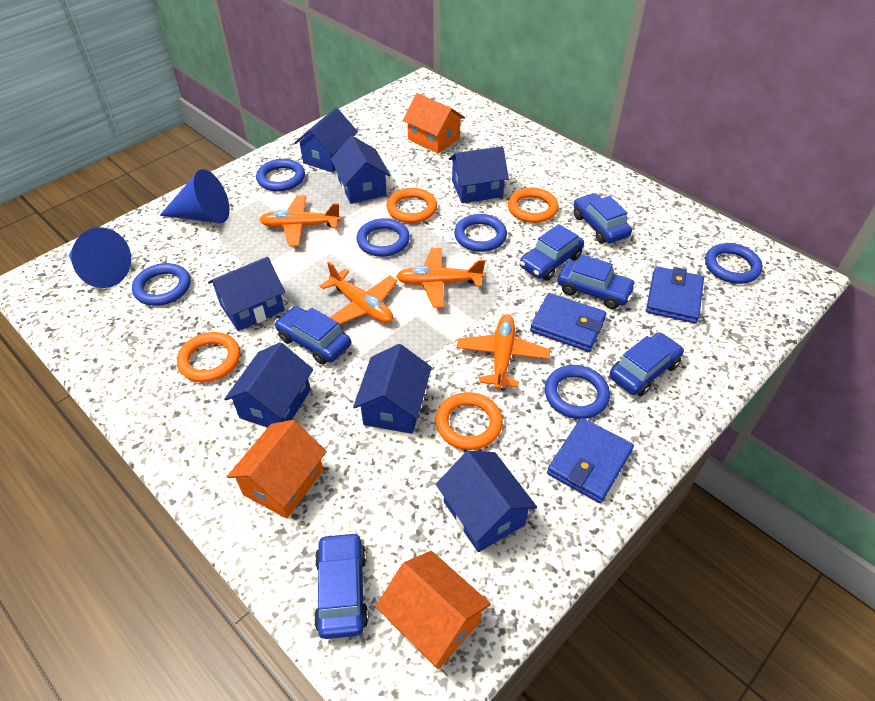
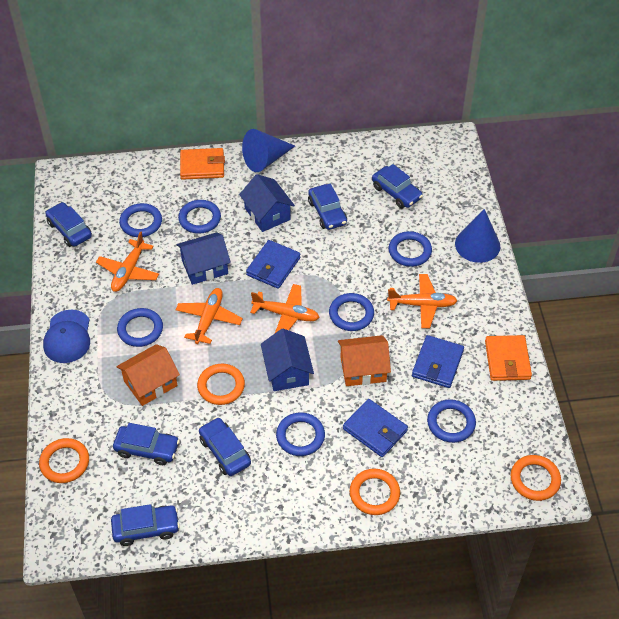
blue cap: 0 -> 1
blue house: 7 -> 3
blue ring: 6 -> 7
orange house: 3 -> 2
orange wallet: 0 -> 2

